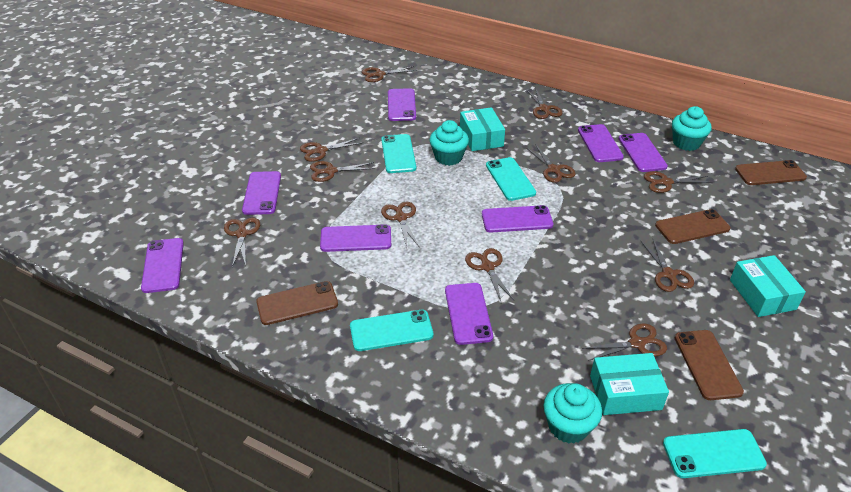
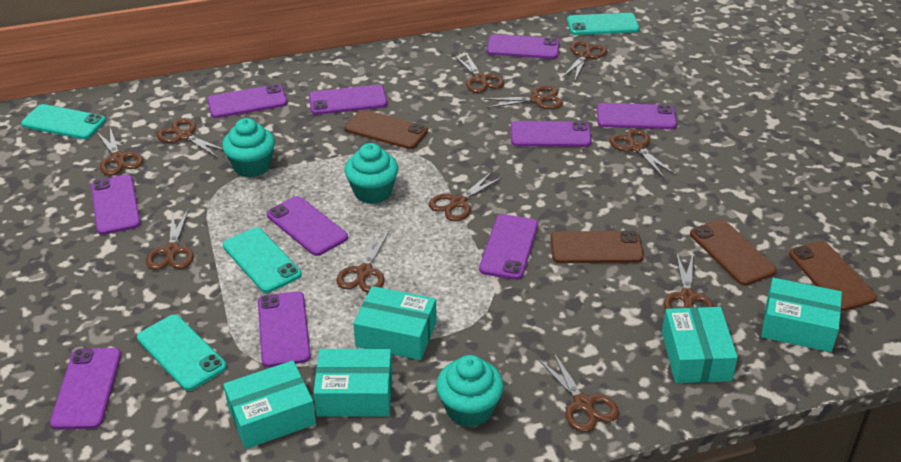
purple phone: 8 -> 10
turquoise box: 3 -> 5

